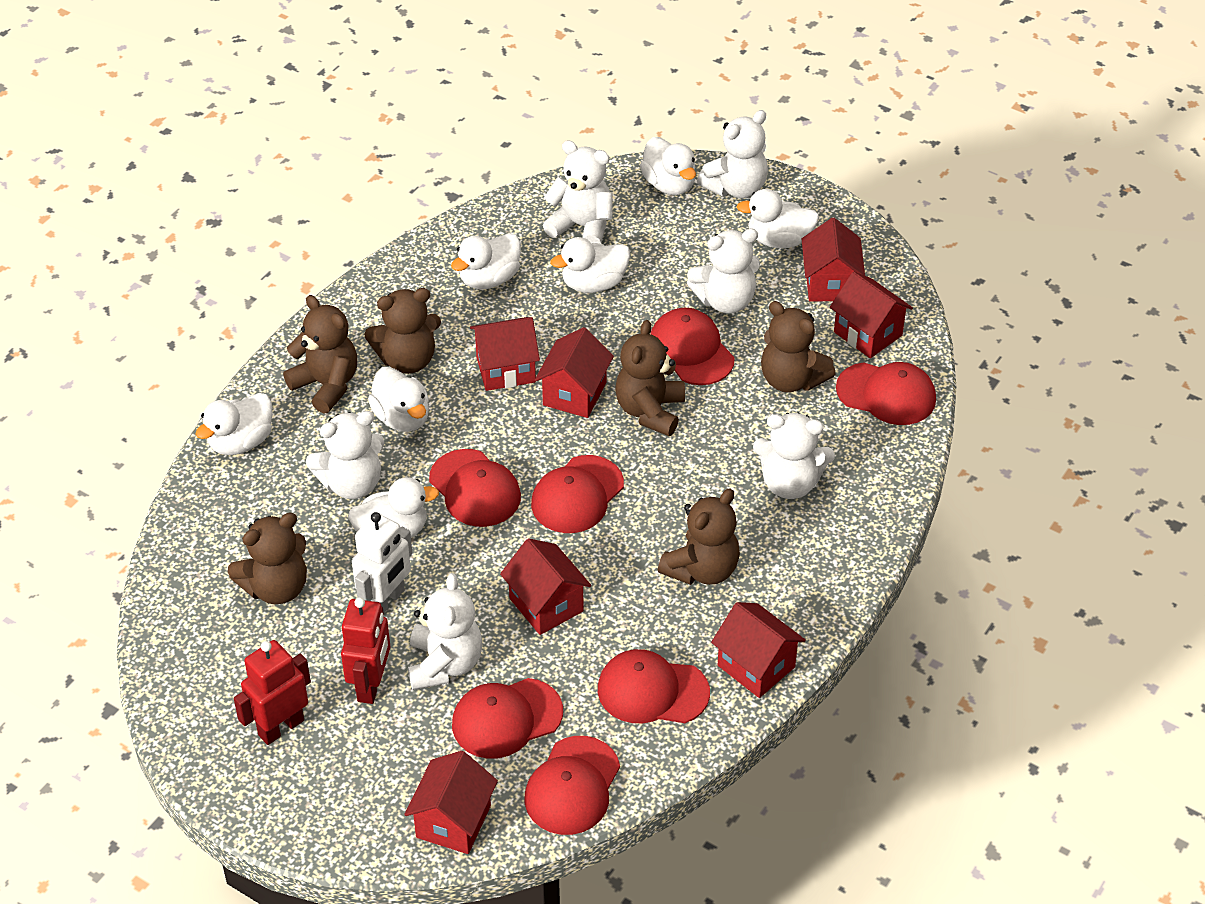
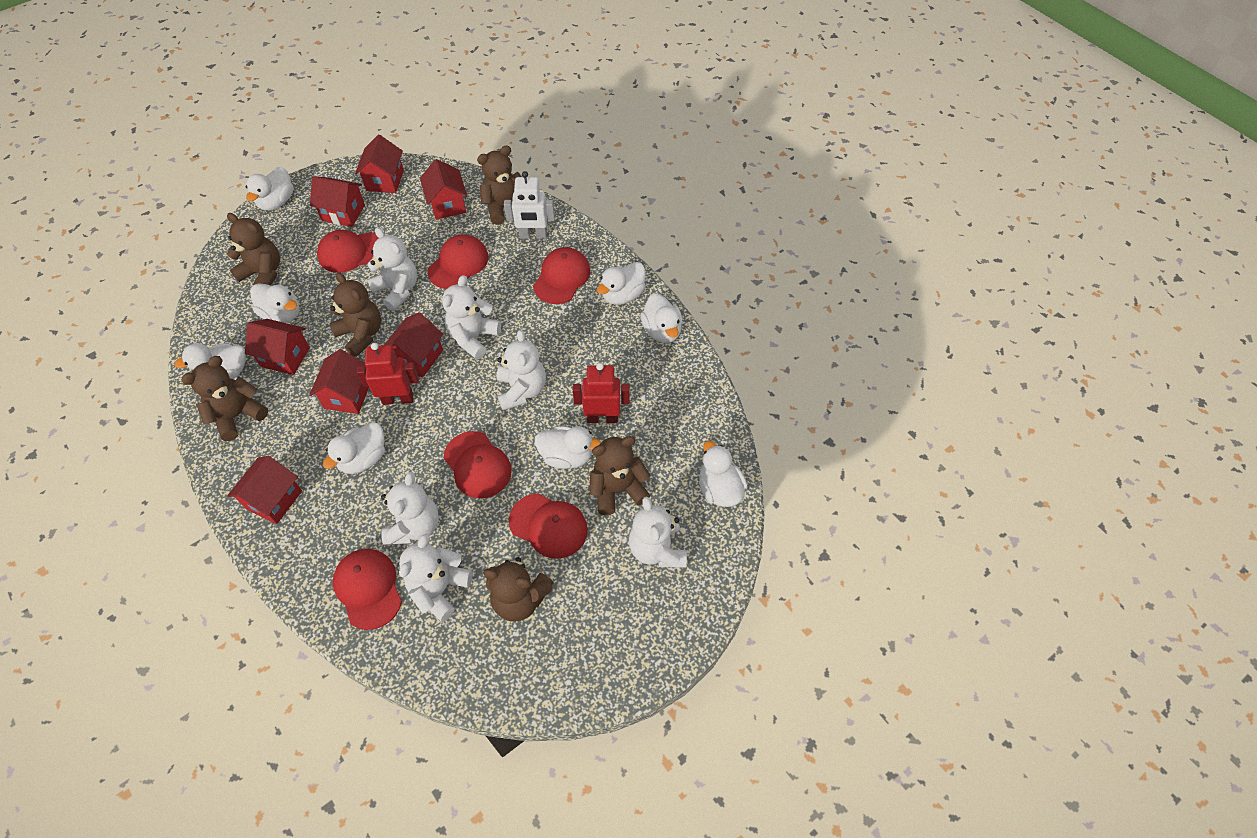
red cap: 7 -> 6
white duck: 7 -> 8

